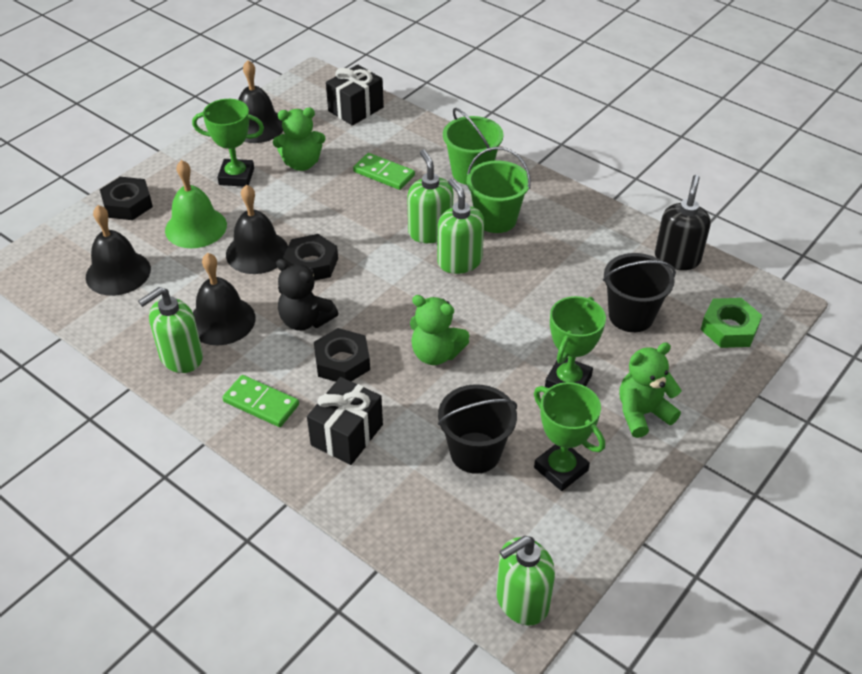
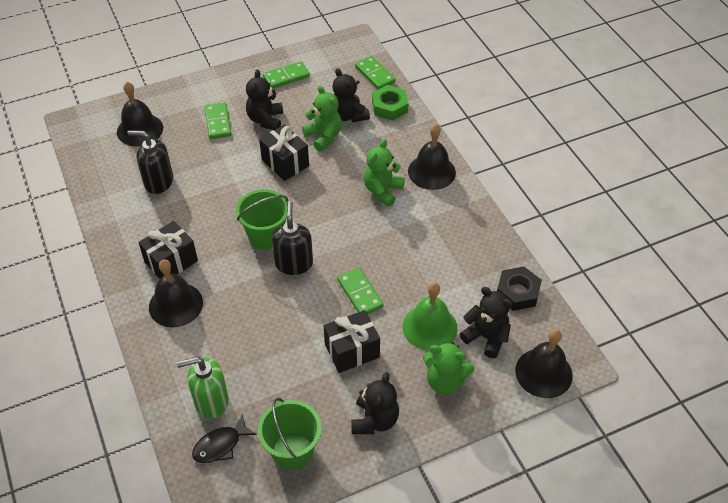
black bucket: 2 -> 0
black fish: 0 -> 1
black gift: 2 -> 3
black nut: 3 -> 1
black soap dispenser: 1 -> 2
black teddy bear: 1 -> 4
green domino: 2 -> 4
green soap dispenser: 4 -> 1
green trophy: 3 -> 0

